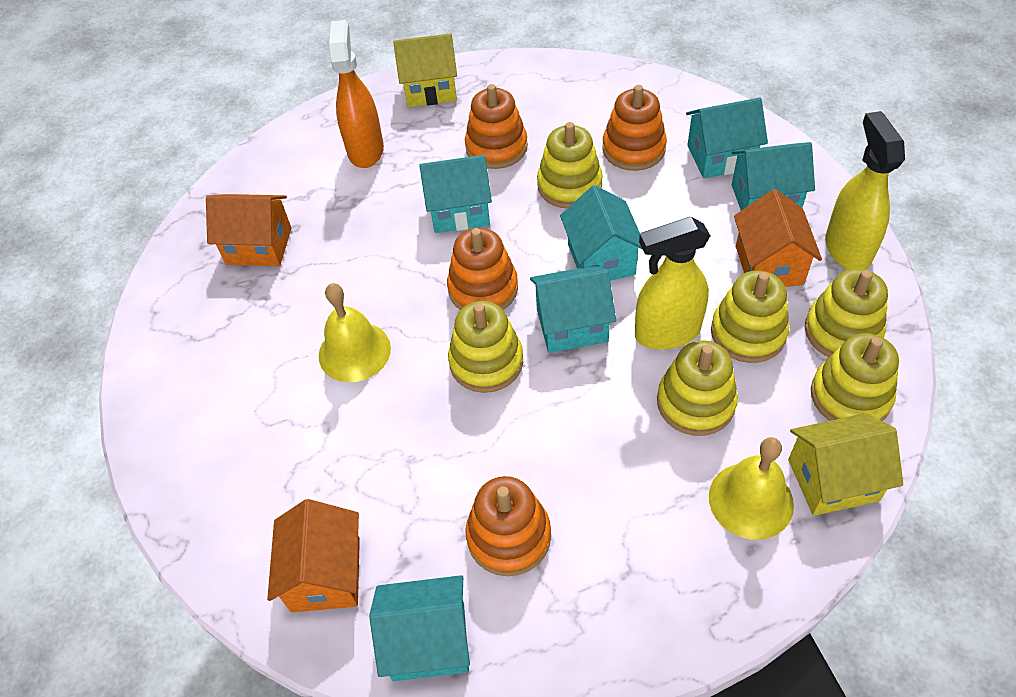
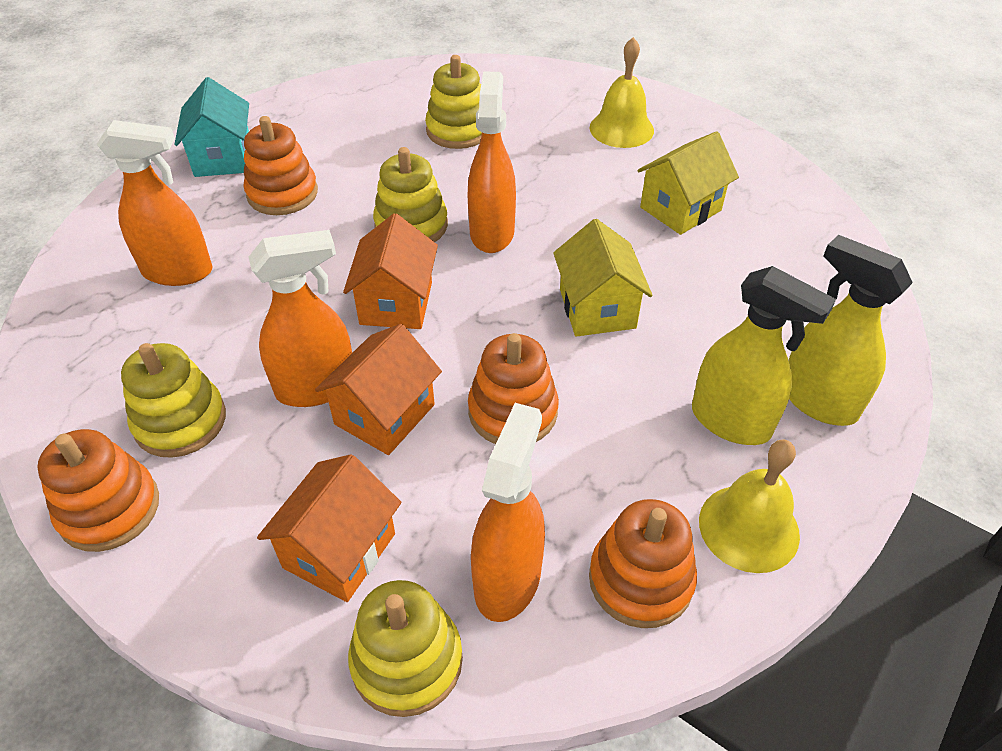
orange spray bottle: 1 -> 4
turquoise house: 6 -> 1
yellow stacking toy: 6 -> 4

